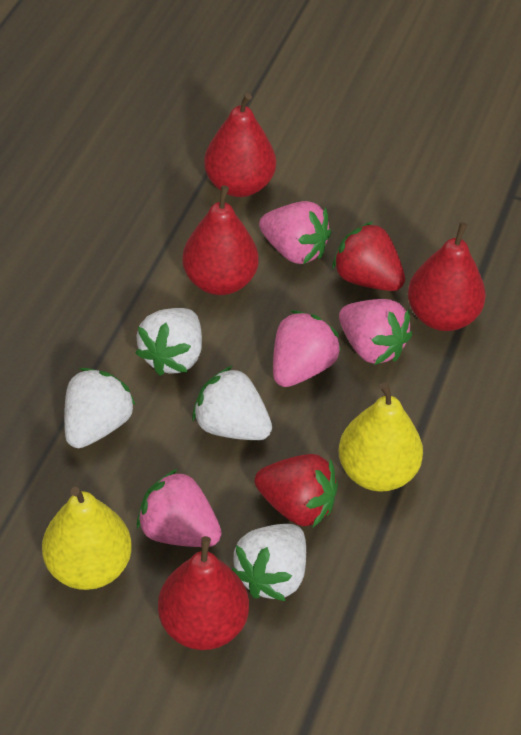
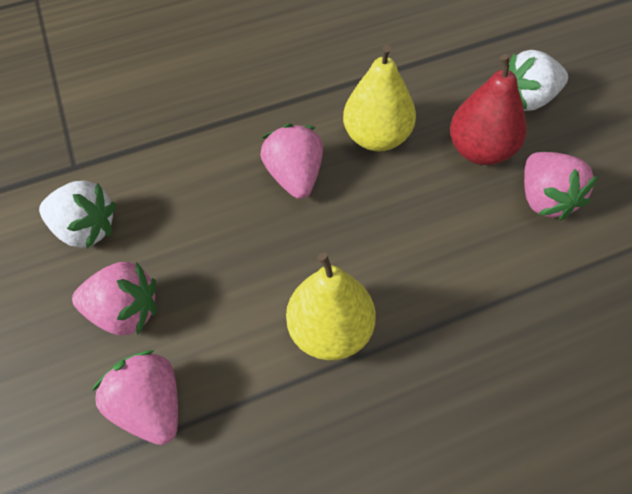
red pear: 4 -> 1
red strawberry: 2 -> 0
white strawberry: 4 -> 2

